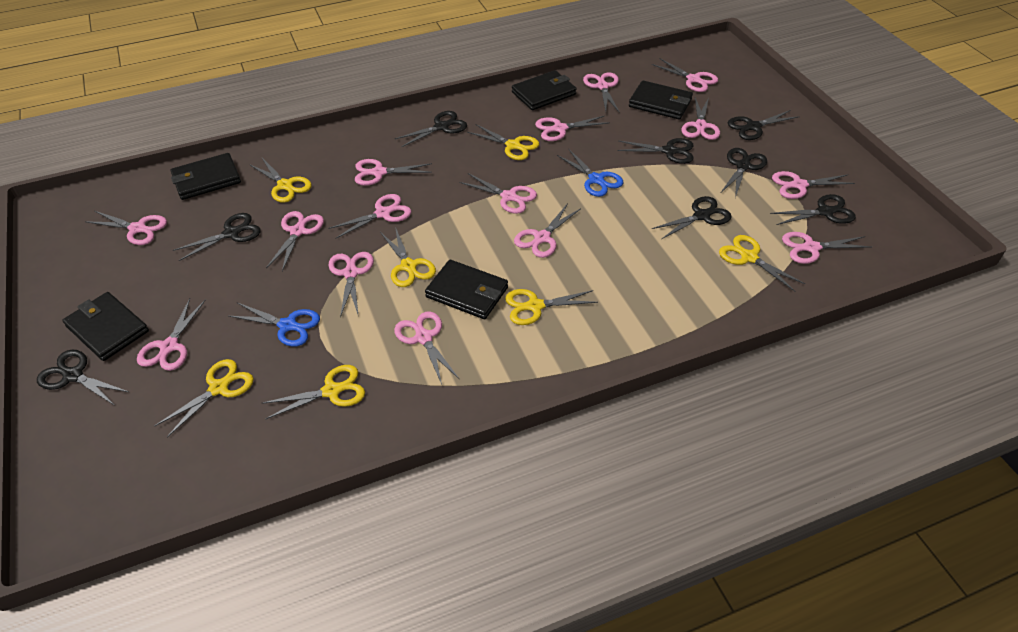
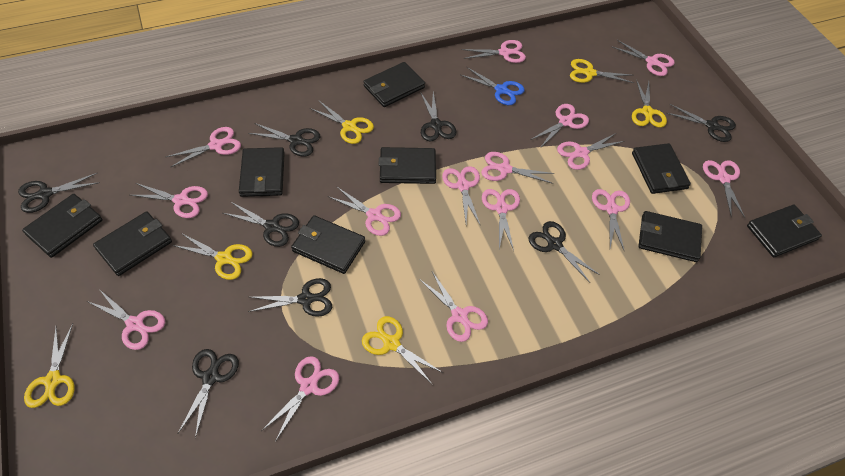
black wallet: 5 -> 9
blue scissors: 2 -> 1
yellow scissors: 7 -> 6

